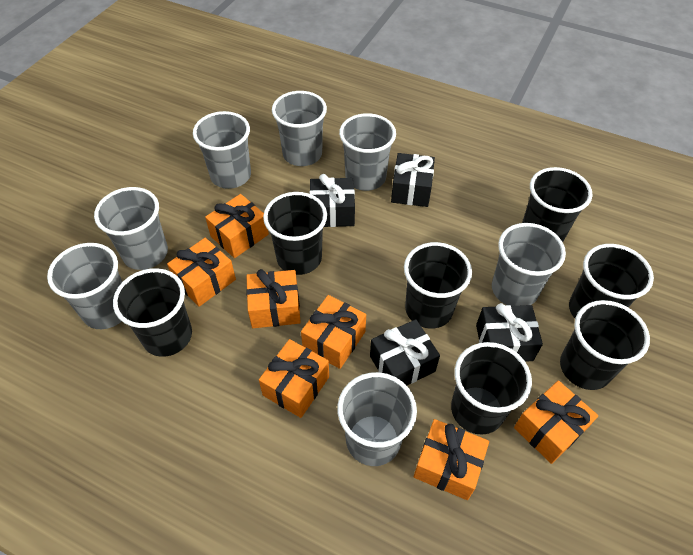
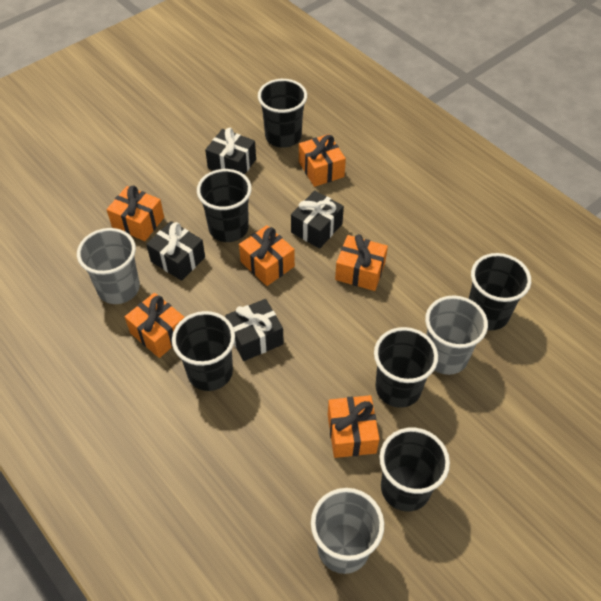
black cup: 7 -> 6
grey cup: 7 -> 3
orange gift: 7 -> 6

